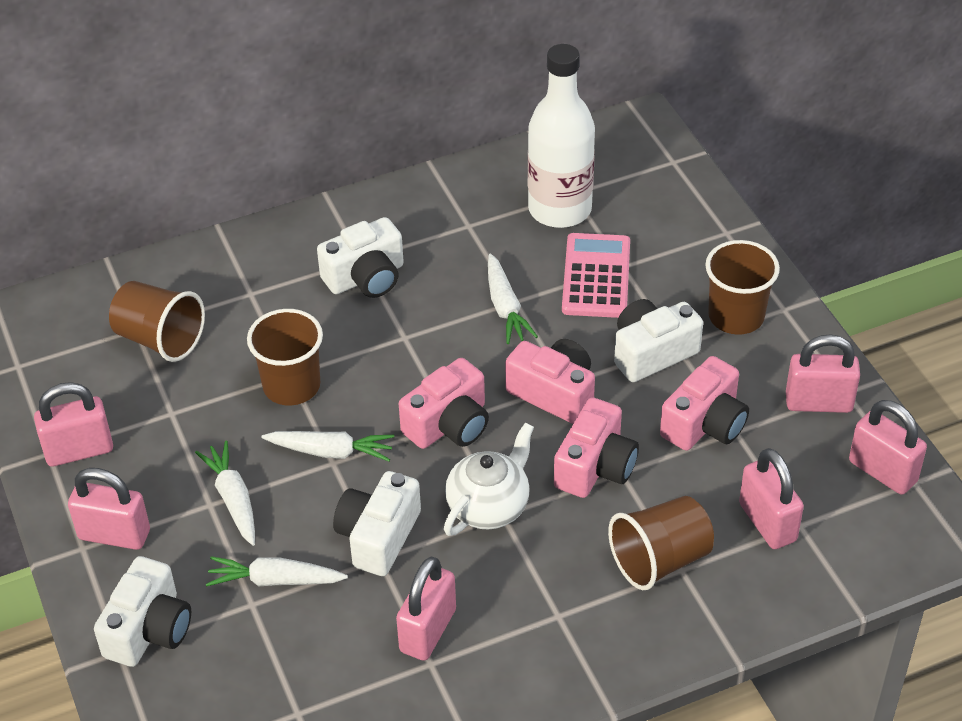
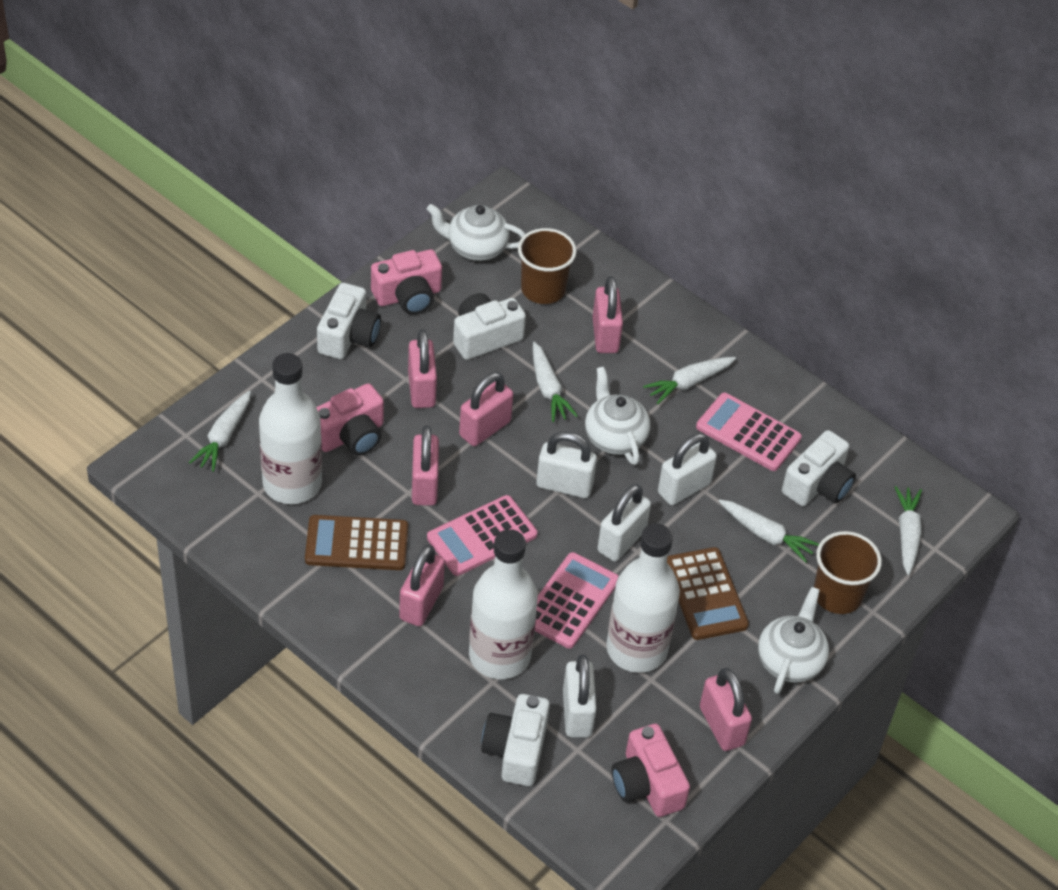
brown calculator: 0 -> 2
brown cup: 4 -> 2
pink calculator: 1 -> 3
pink camera: 4 -> 3
white bottle: 1 -> 3
white carrot: 4 -> 5
white padlock: 0 -> 4
white teapot: 1 -> 3

